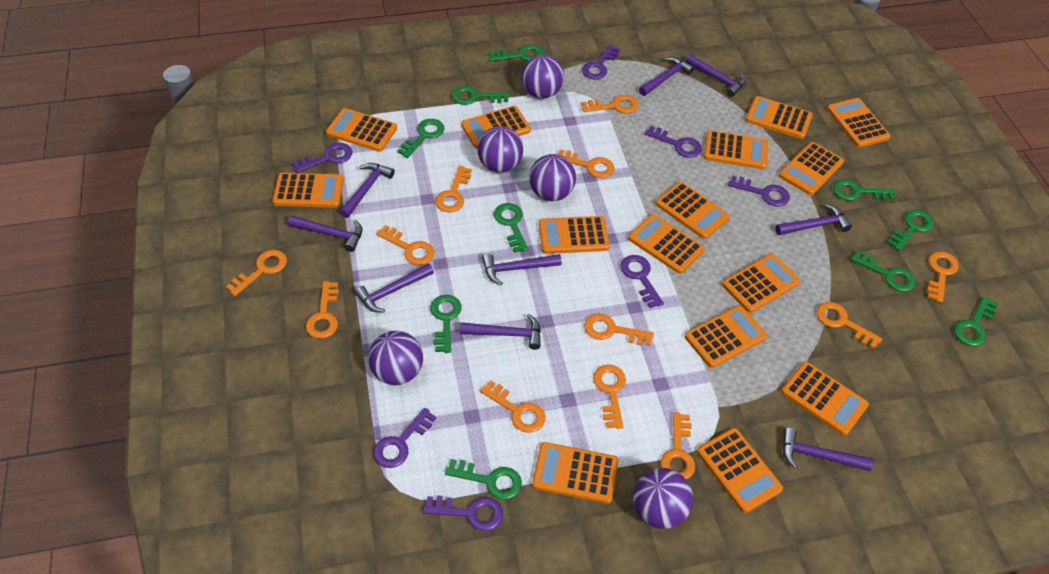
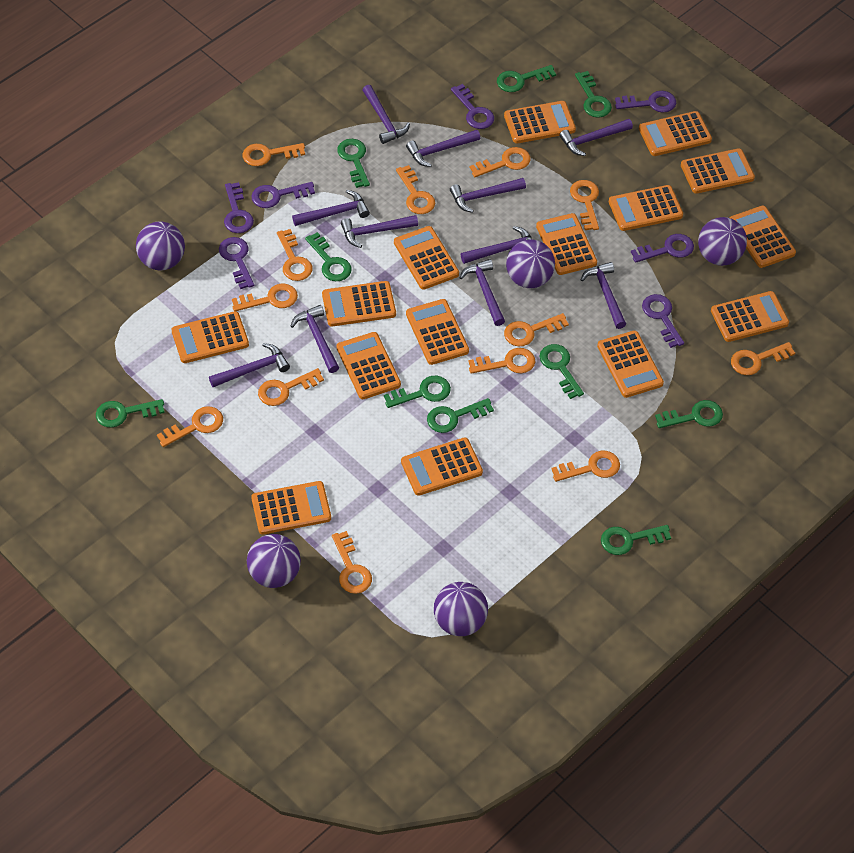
orange key: 12 -> 13
purple hammer: 9 -> 11

